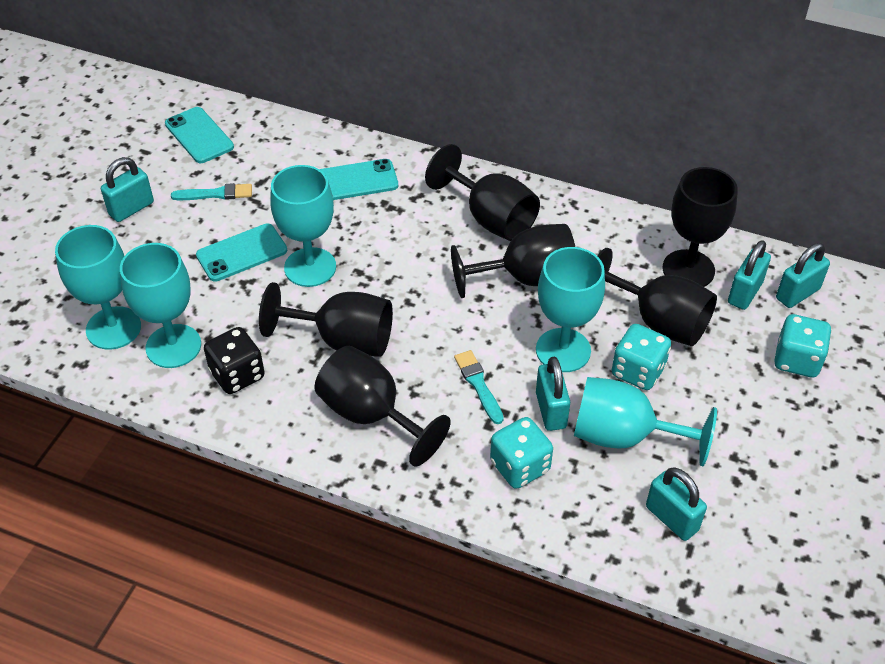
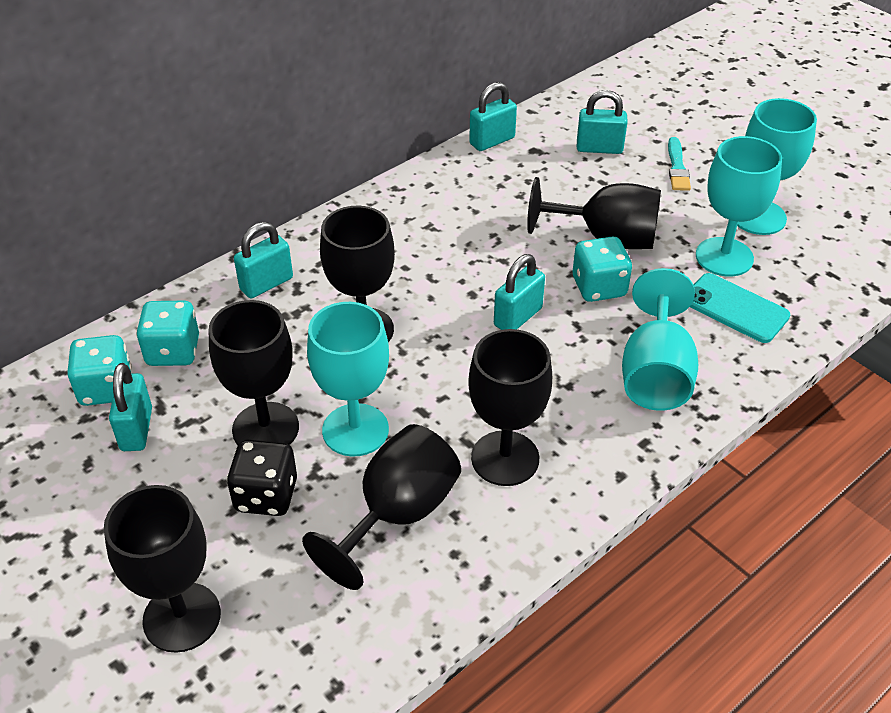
turquoise brush: 2 -> 1
turquoise goblet: 5 -> 4
turquoise phone: 3 -> 1

